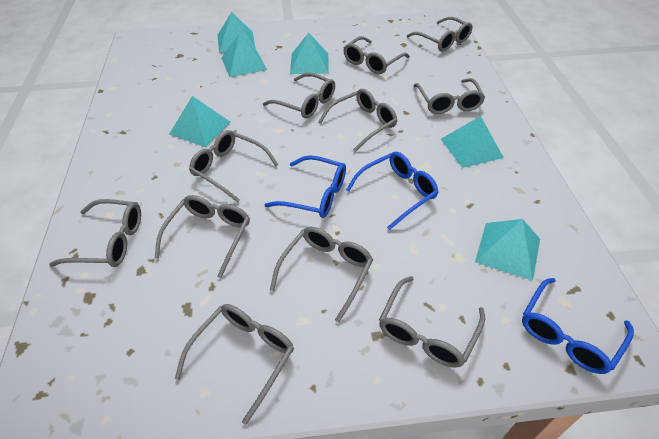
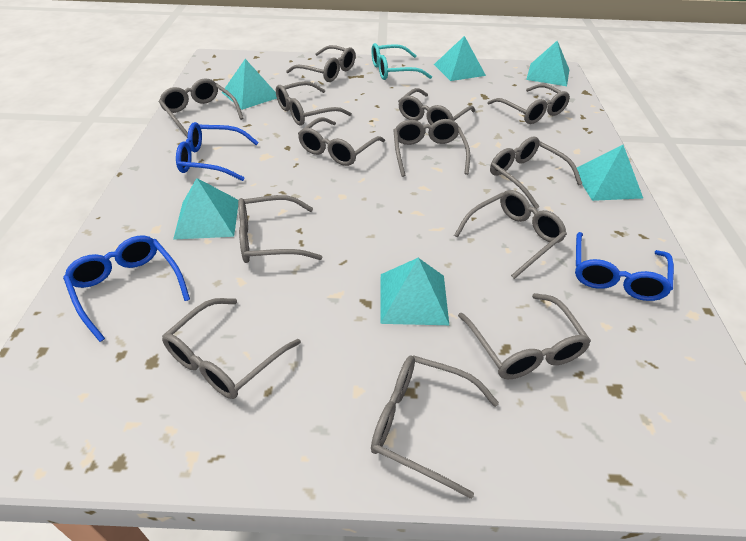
grey glasses: 11 -> 13
turquoise glasses: 0 -> 1

